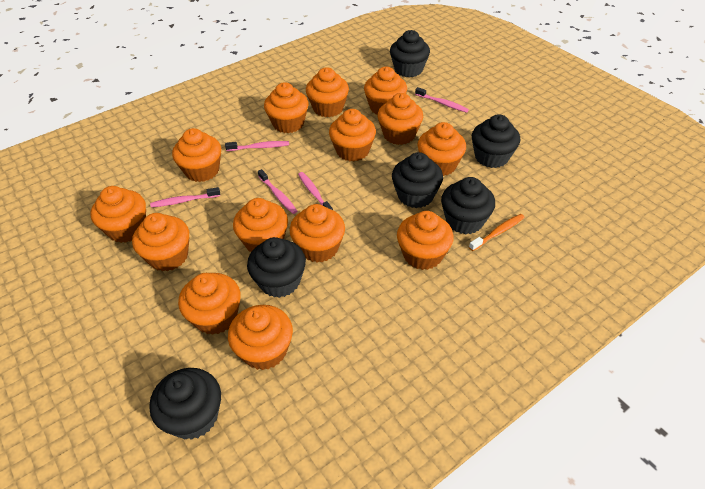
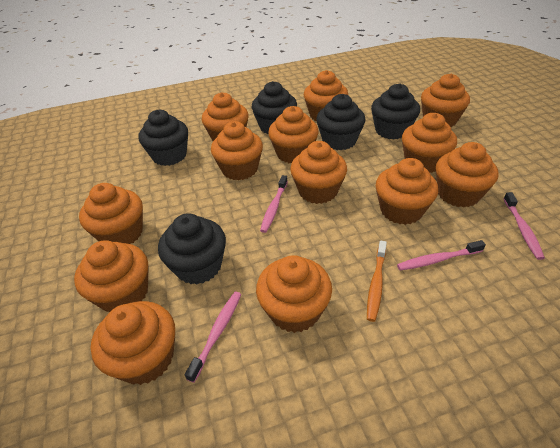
black cupcake: 6 -> 5
orange cupcake: 14 -> 13
pink toothbrush: 5 -> 4

